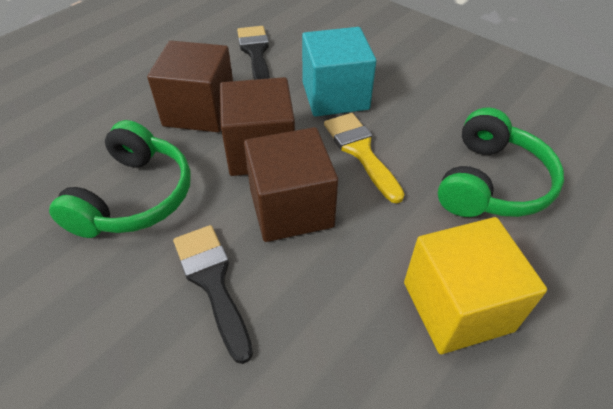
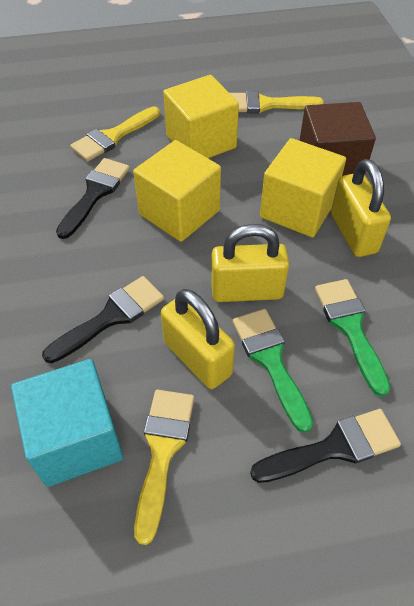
black brush: 2 -> 3
brown cube: 3 -> 1
green brush: 0 -> 2
green headphones: 2 -> 0
yellow brush: 1 -> 3
yellow cube: 1 -> 3
yellow padlock: 0 -> 3

